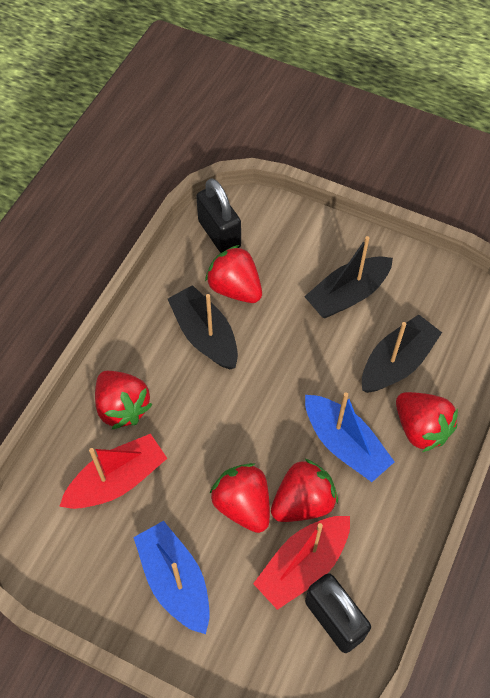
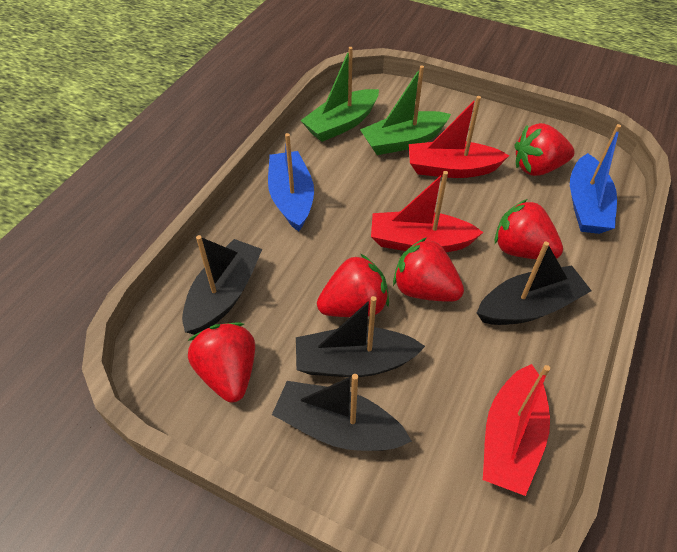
black boat: 3 -> 4
black padlock: 2 -> 0
green boat: 0 -> 2
red boat: 2 -> 3

